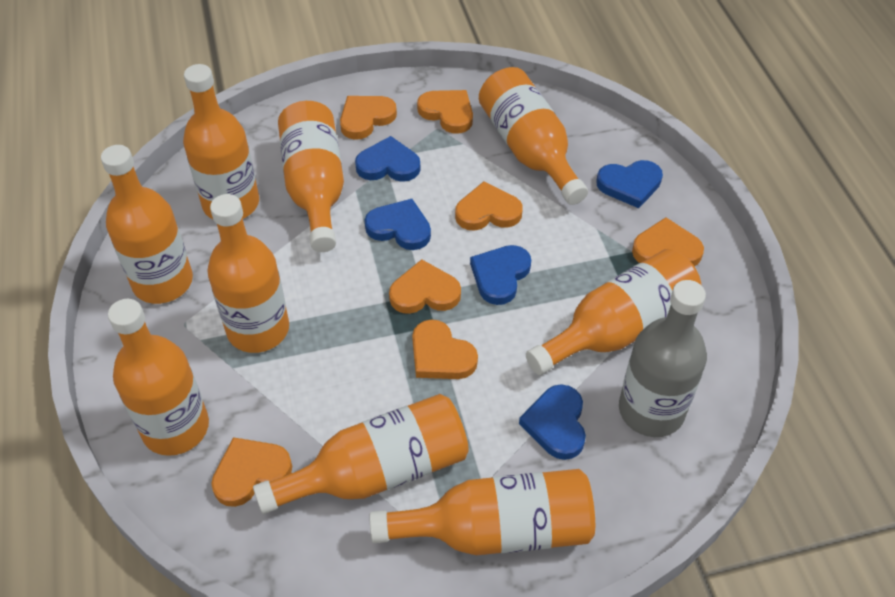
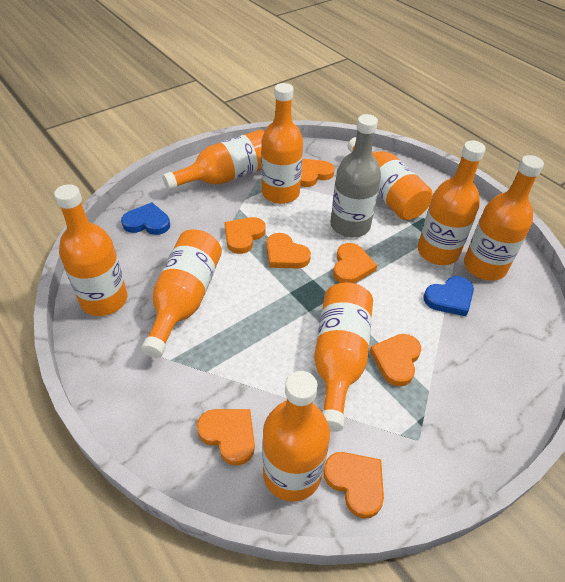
blue heart: 5 -> 2

